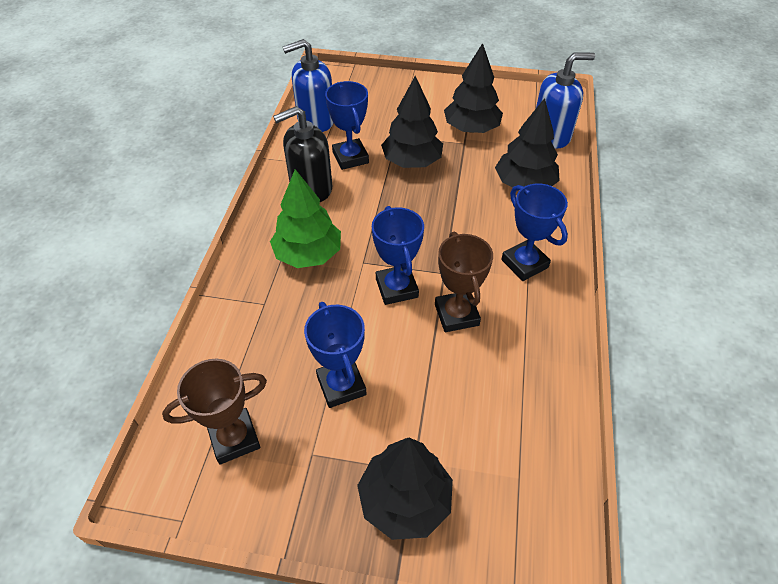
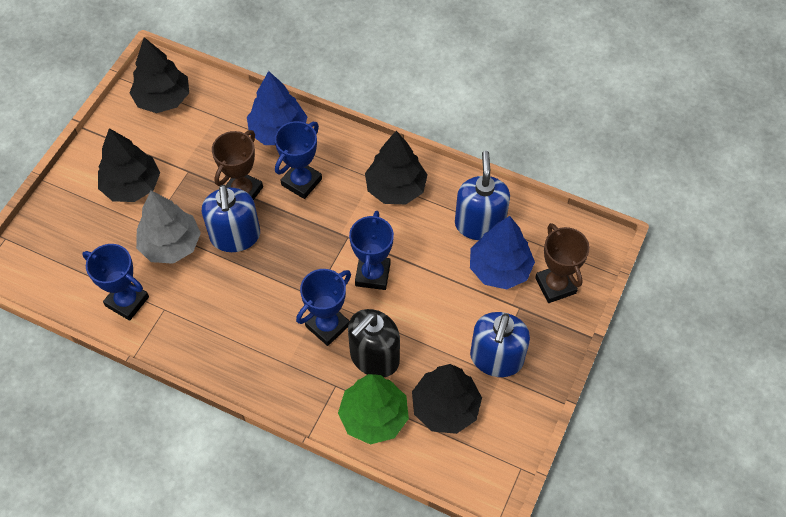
blue soap dispenser: 2 -> 3
blue tree: 0 -> 2
grey tree: 0 -> 1

